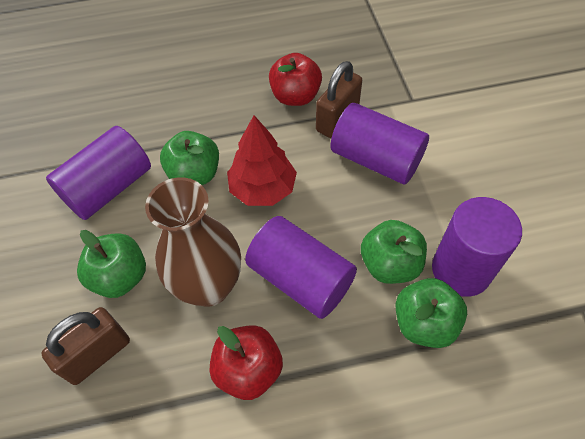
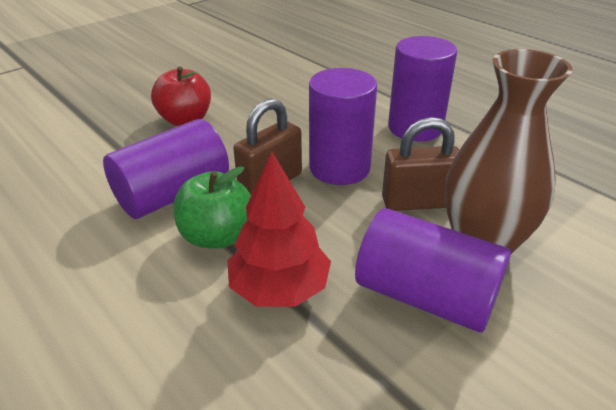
green apple: 4 -> 1
red apple: 2 -> 1

